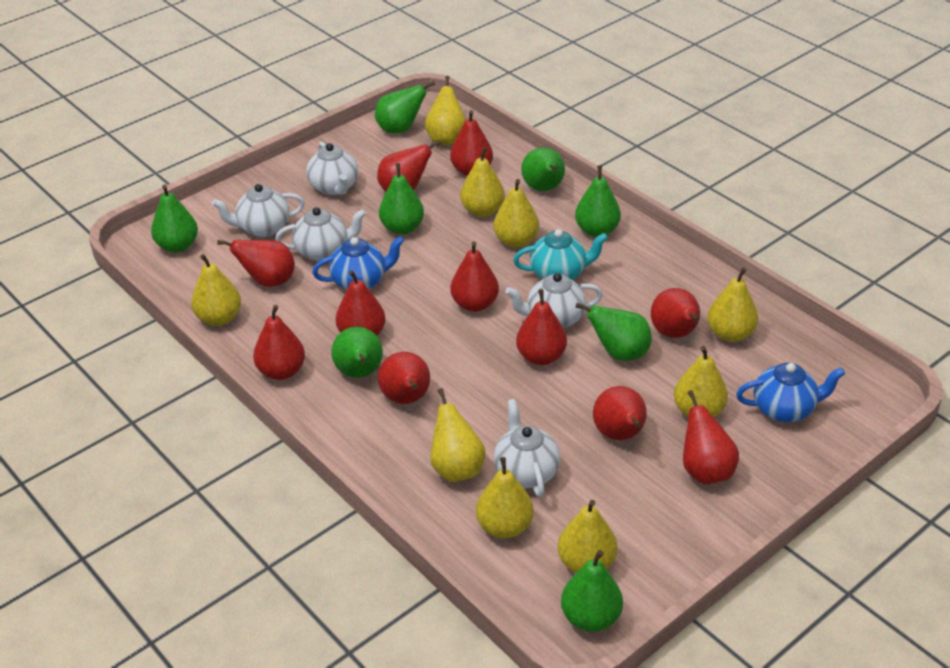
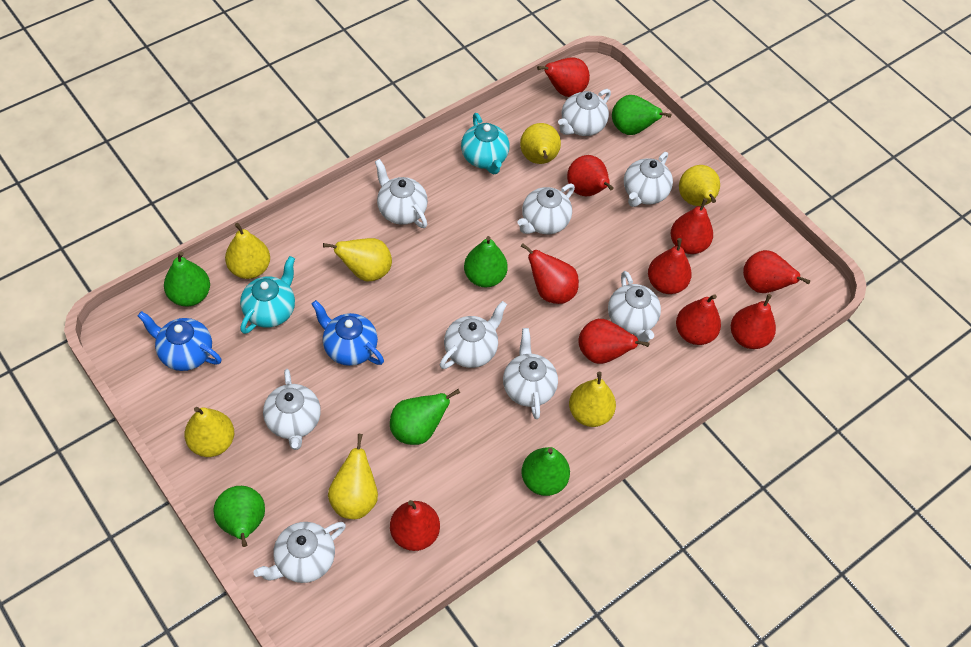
green pear: 8 -> 6
red pear: 11 -> 10
turquoise teapot: 1 -> 2
white teapot: 5 -> 9
yellow pear: 9 -> 7

